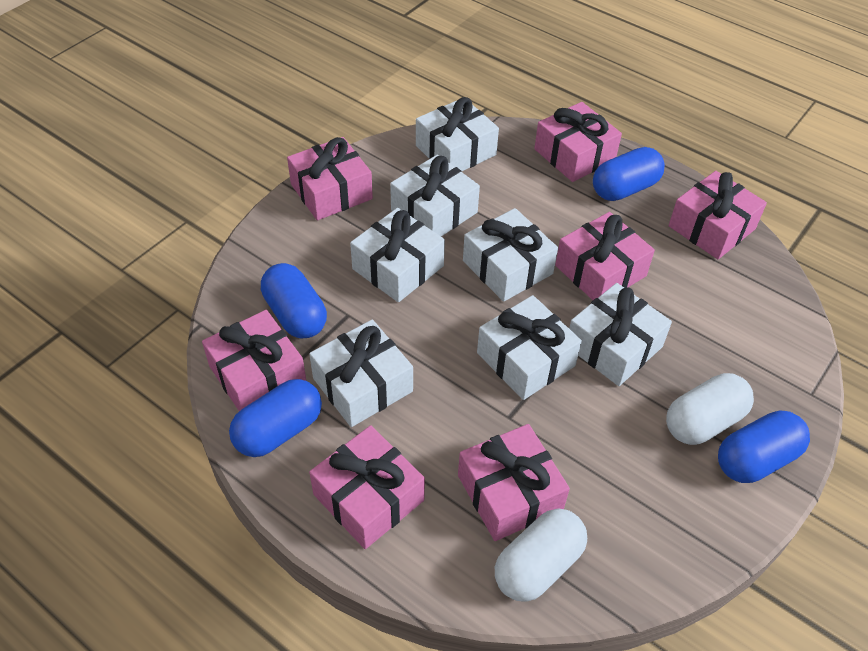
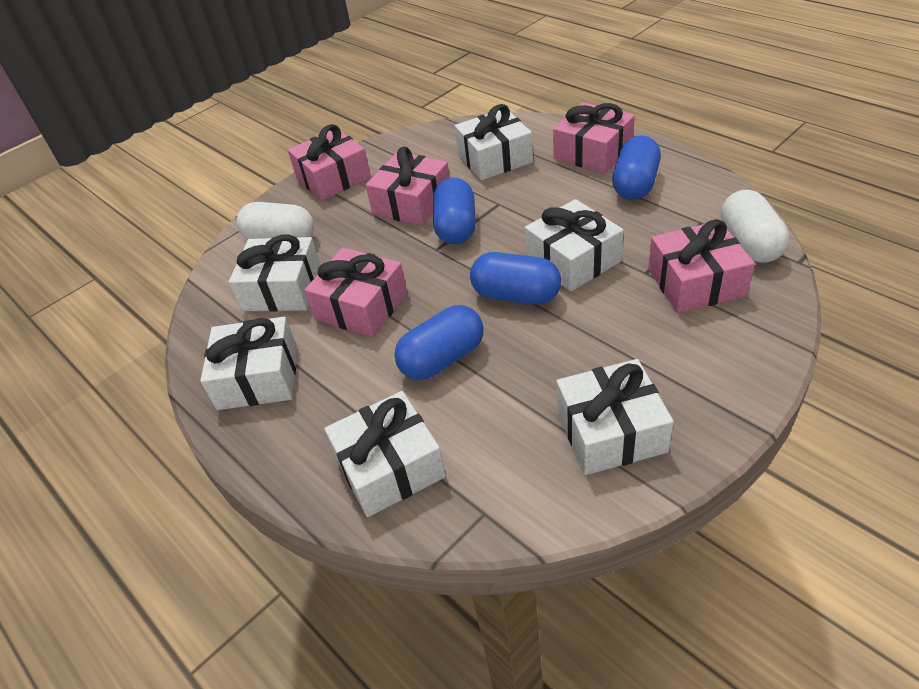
pink gift: 7 -> 5
white gift: 7 -> 6

